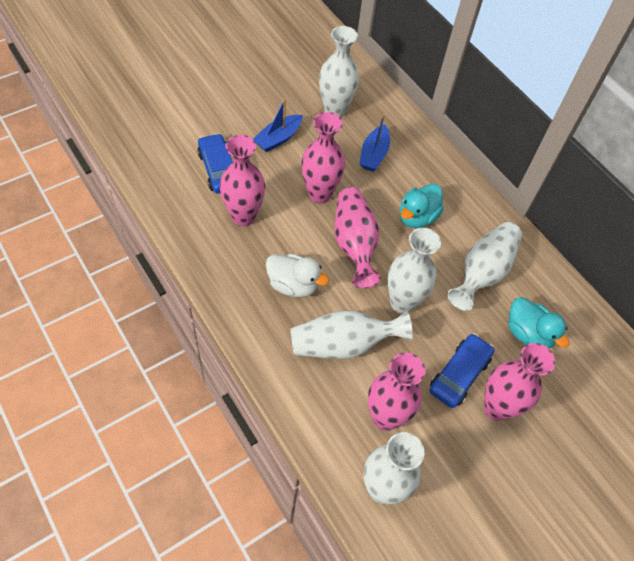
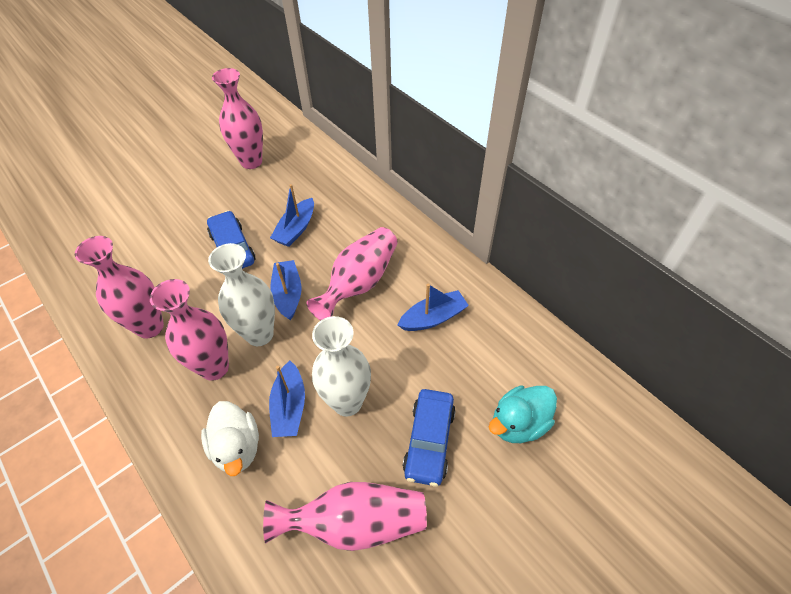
blue boat: 2 -> 4
turquoise duck: 2 -> 1
white vase: 5 -> 2

